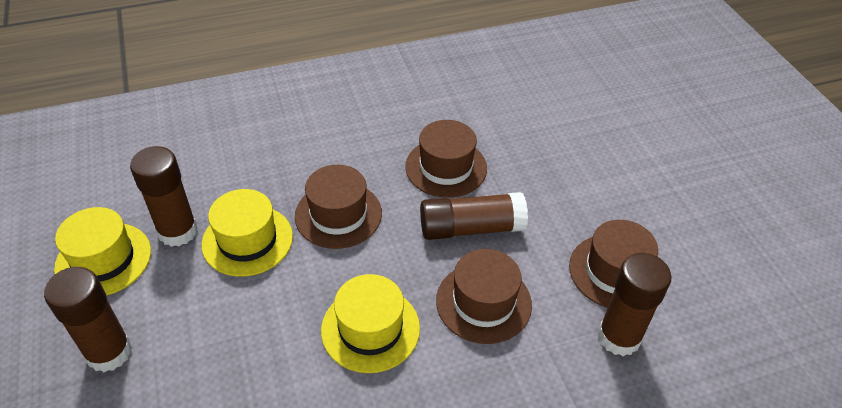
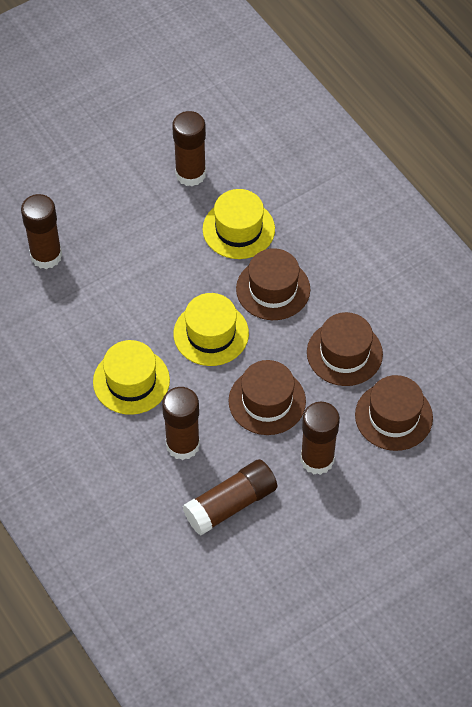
brown glue stick: 4 -> 5

